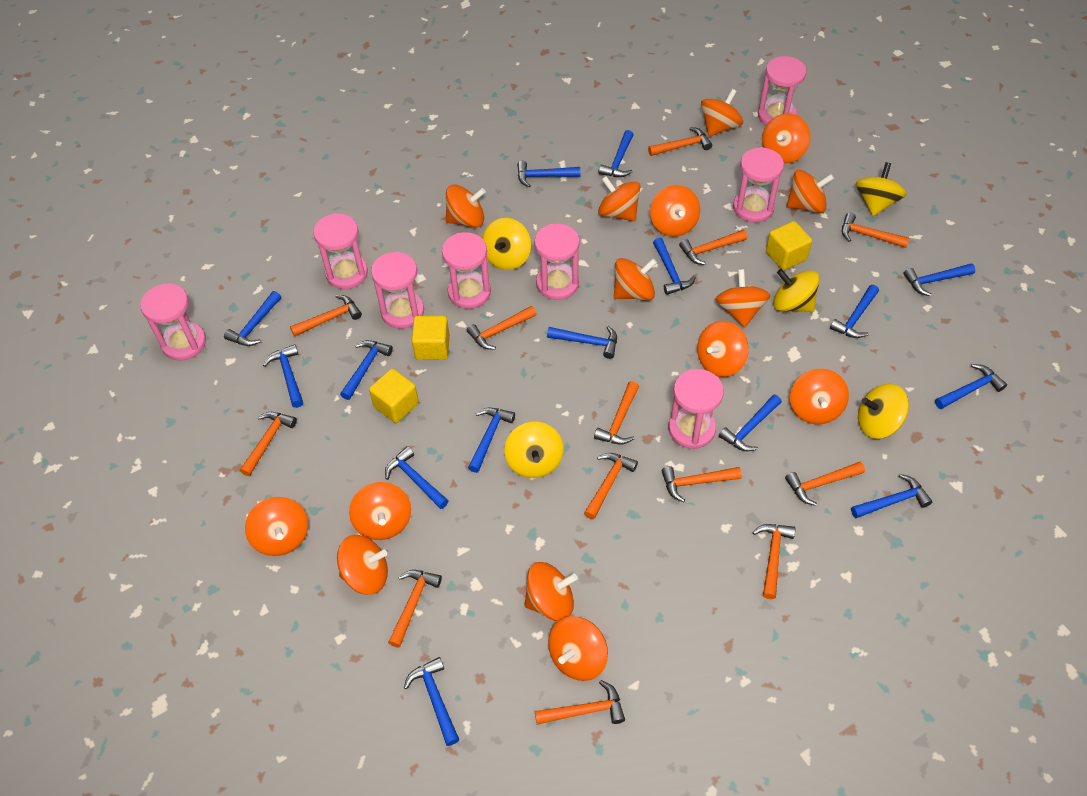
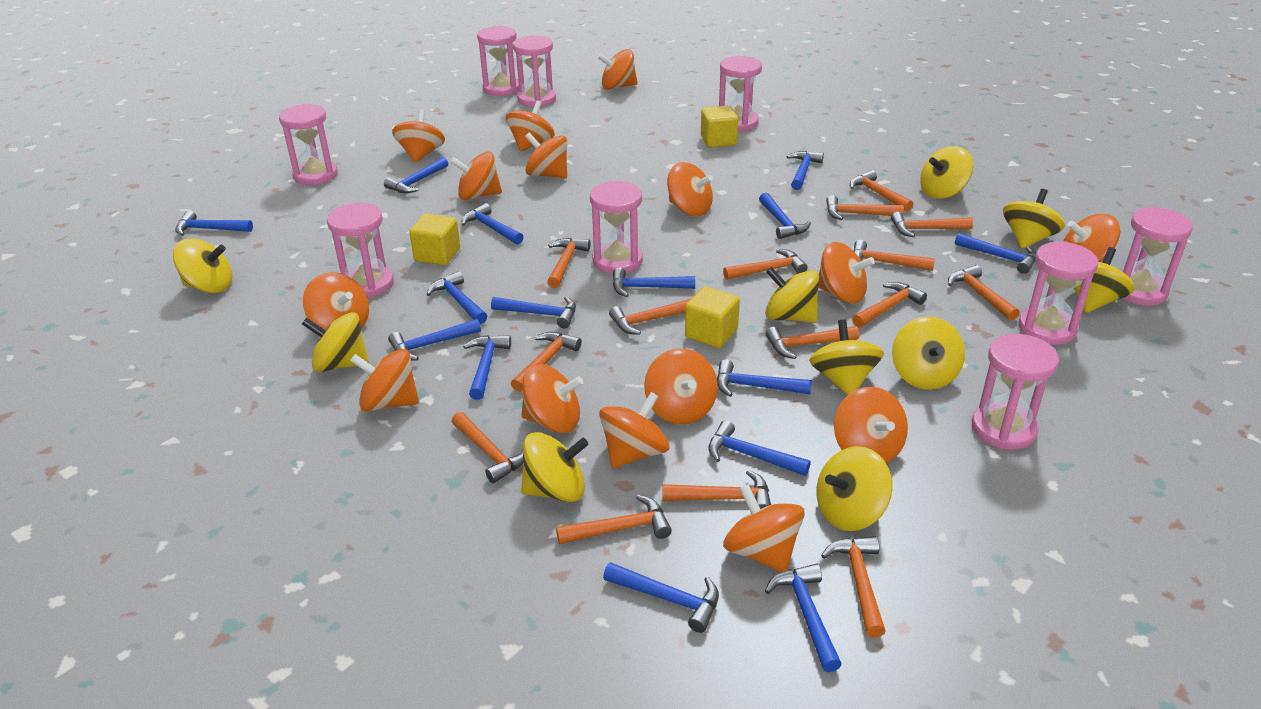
orange hammer: 13 -> 15
pink hourglass: 8 -> 9
yellow spinning top: 5 -> 10

